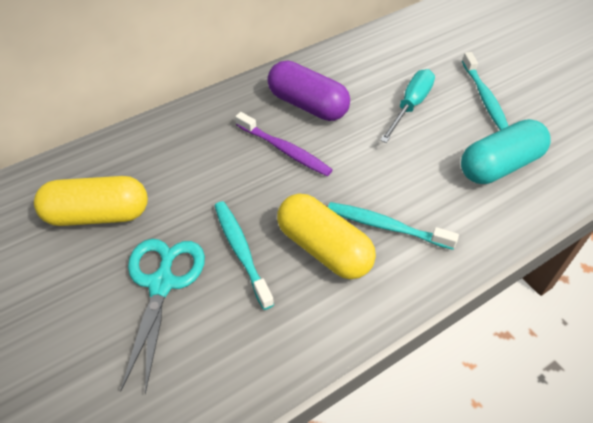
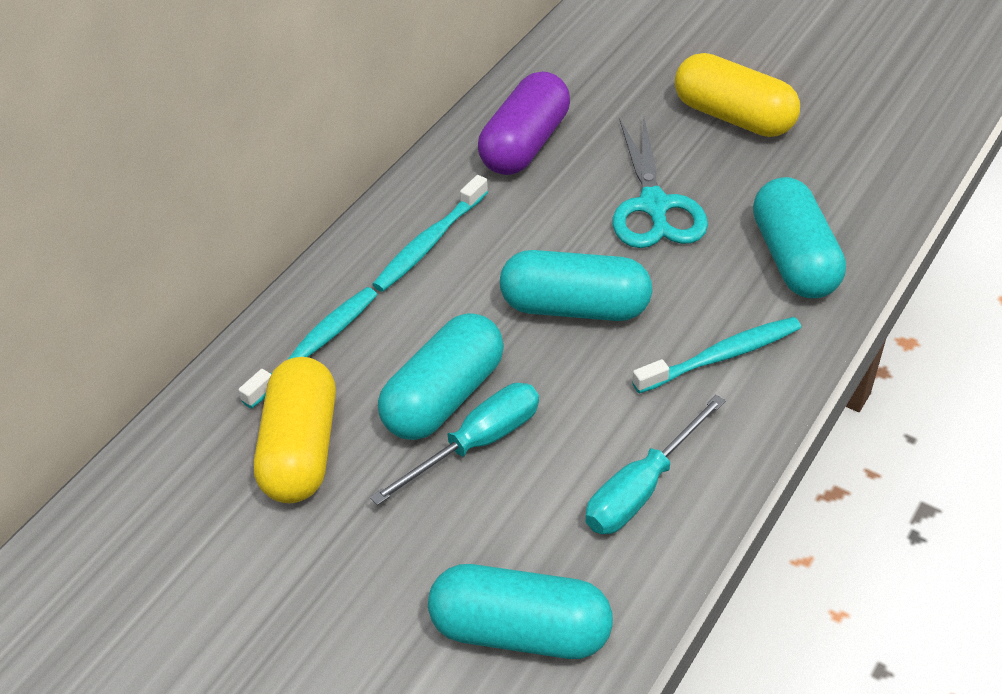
purple toothbrush: 1 -> 0
turquoise capsule: 1 -> 4
turquoise screwdriver: 1 -> 2

